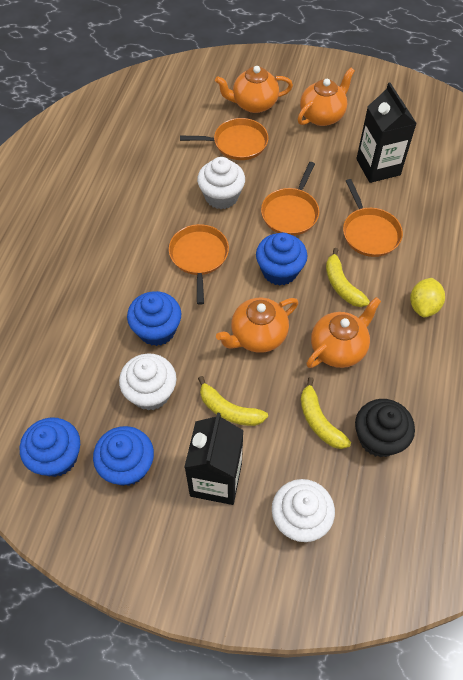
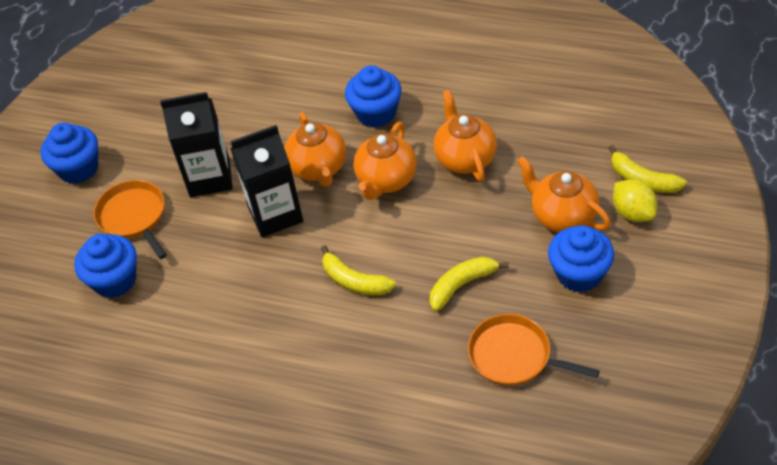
black cupcake: 1 -> 0
orange pan: 4 -> 2
white cupcake: 3 -> 0

